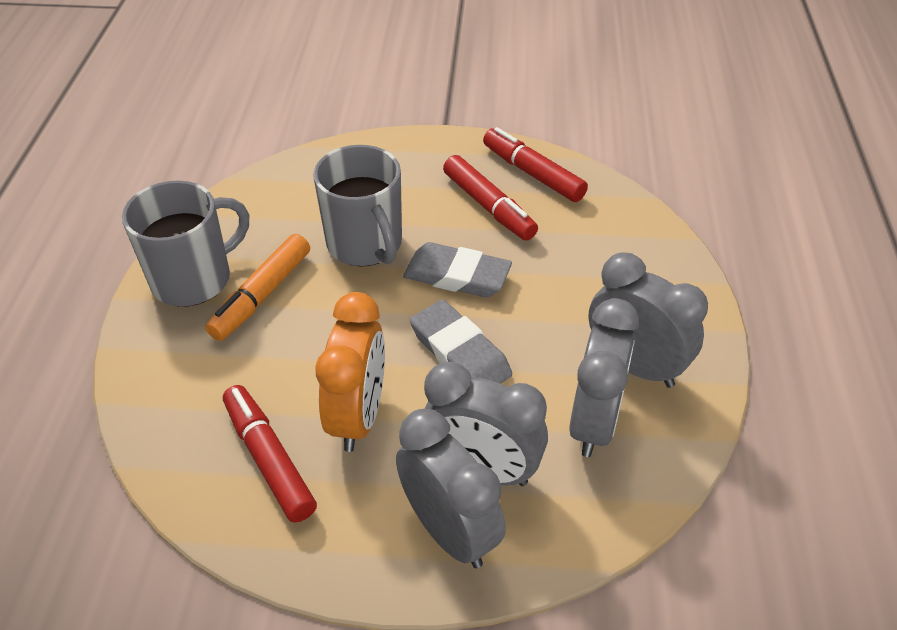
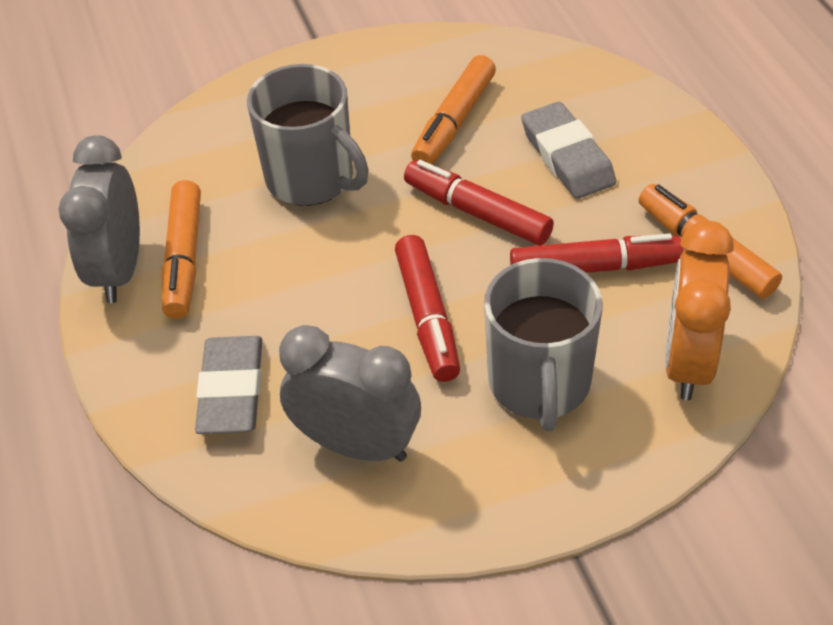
grey clock: 4 -> 2
orange marker: 1 -> 3

